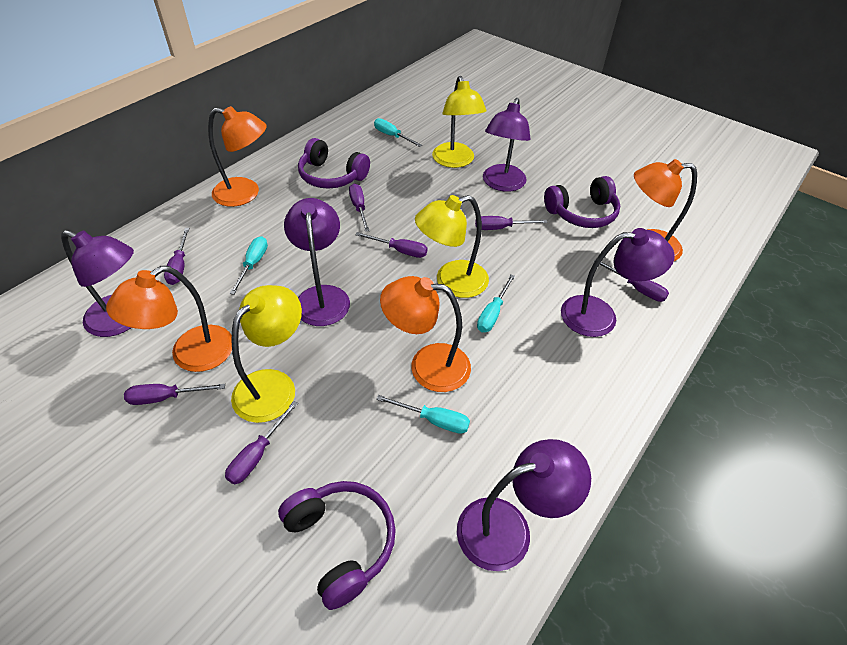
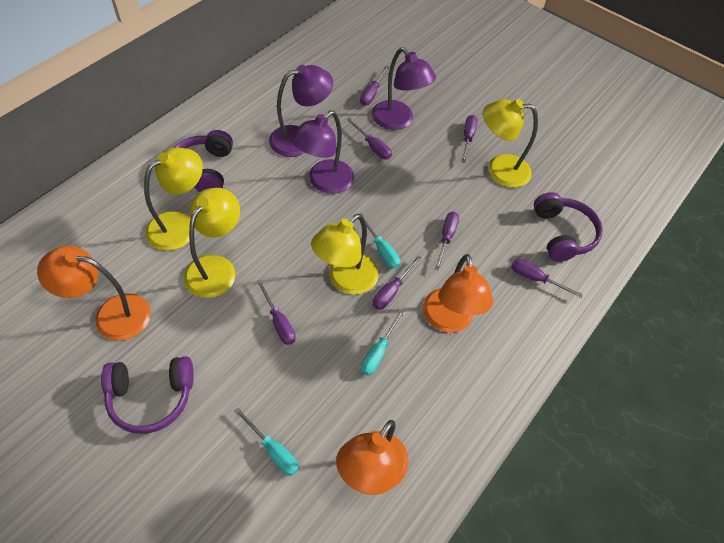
orange lamp: 4 -> 3
purple lamp: 5 -> 3
turquoise screwdriver: 4 -> 3
yellow lamp: 3 -> 4

